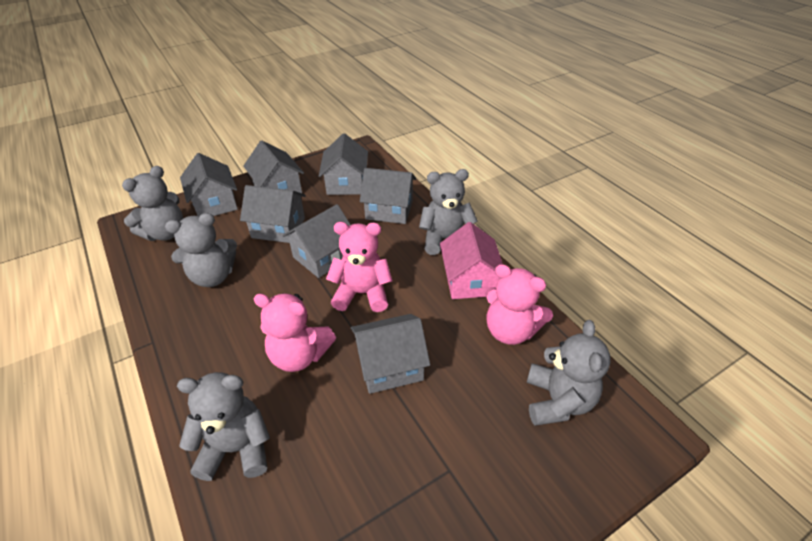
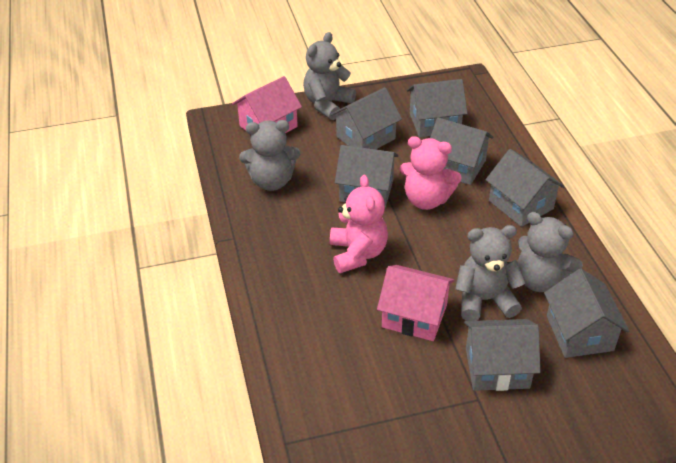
grey teddy bear: 5 -> 4
pink house: 1 -> 2
pink teddy bear: 3 -> 2

